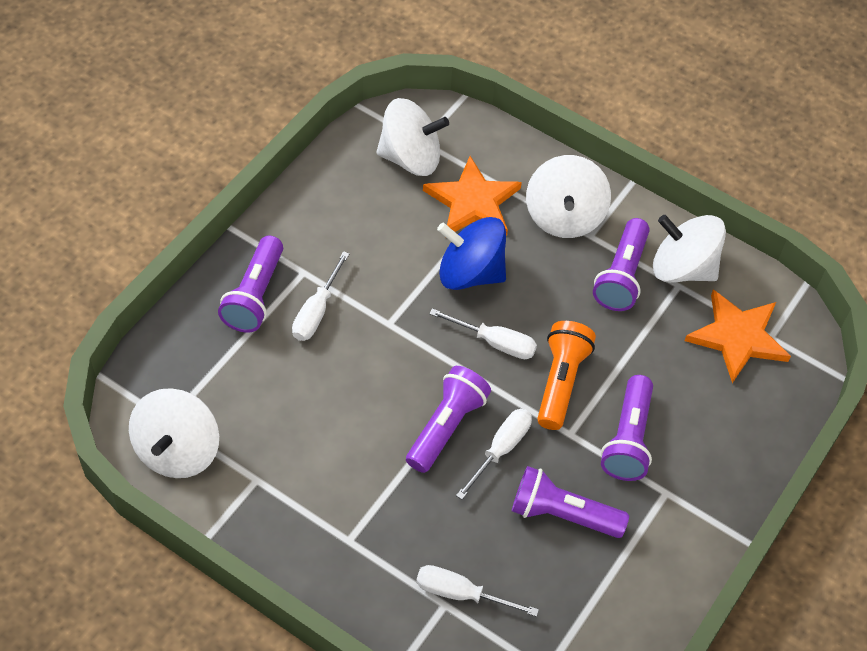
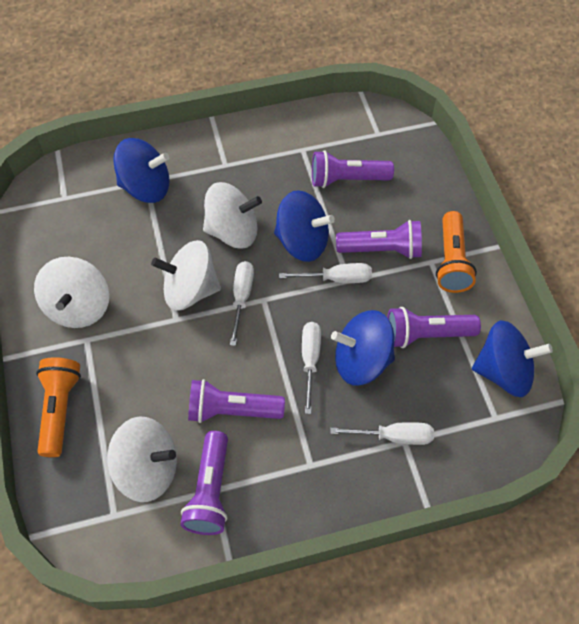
blue spinning top: 1 -> 4
orange flashlight: 1 -> 2
orange star: 2 -> 0

